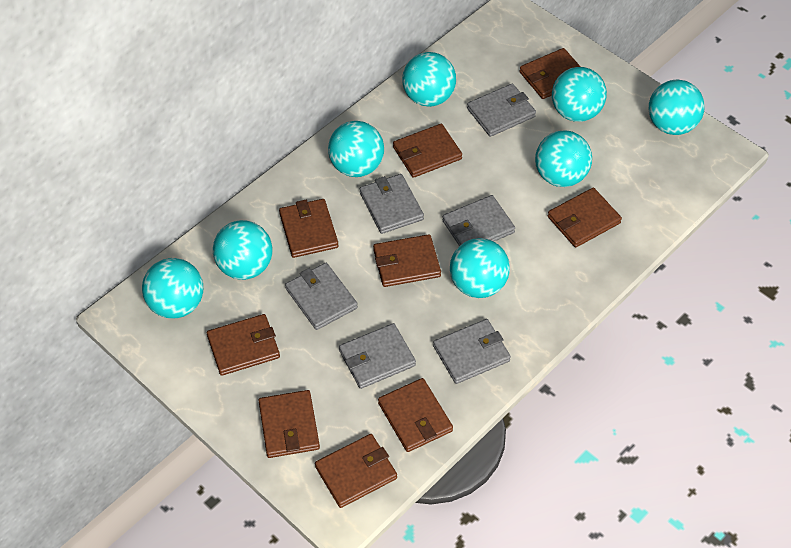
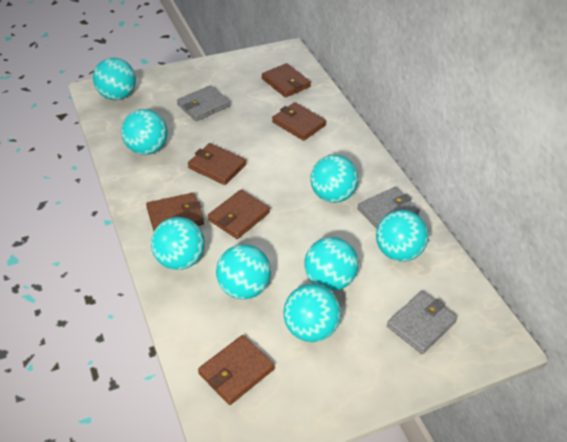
brown wallet: 9 -> 6
grey wallet: 6 -> 3

